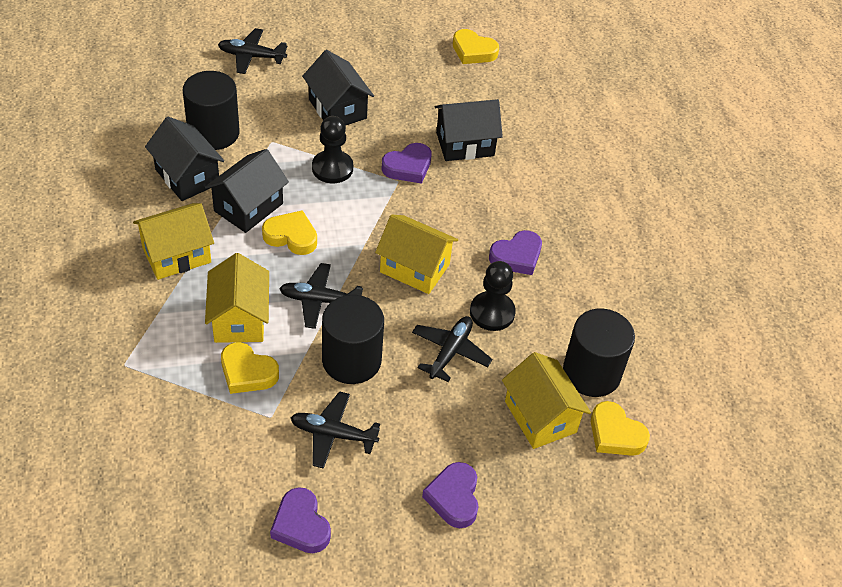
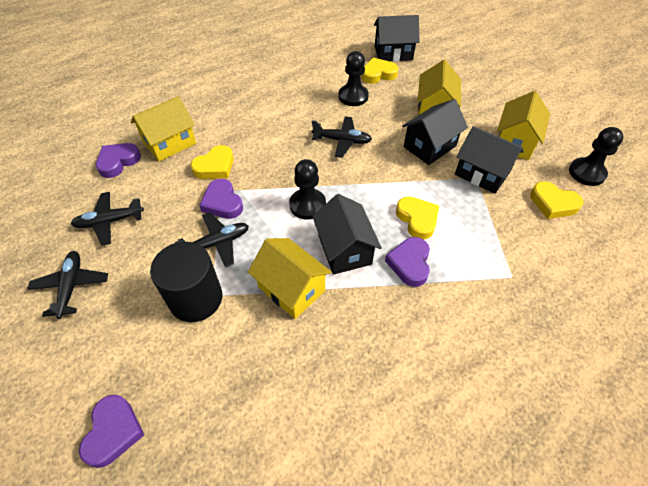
black cylinder: 3 -> 1
black pawn: 2 -> 3

